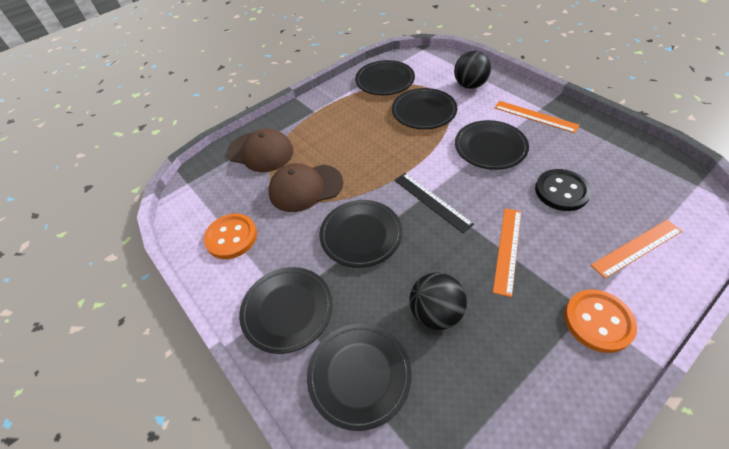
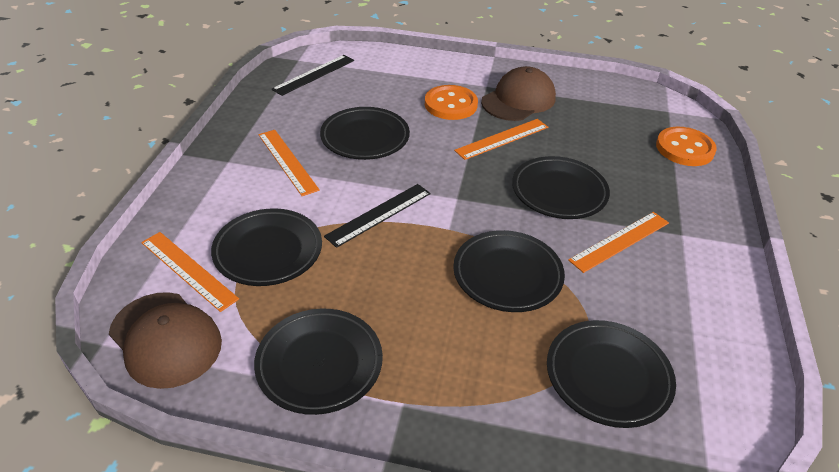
black ball: 2 -> 0
black button: 1 -> 0
black ruler: 1 -> 2
orange ruler: 3 -> 4

